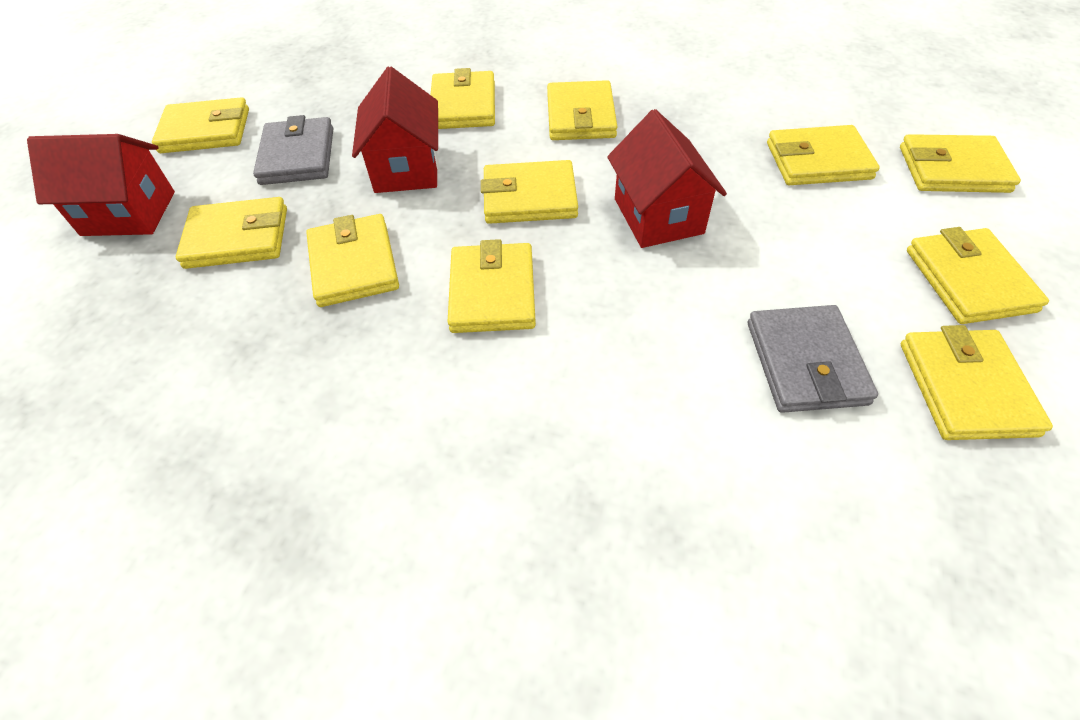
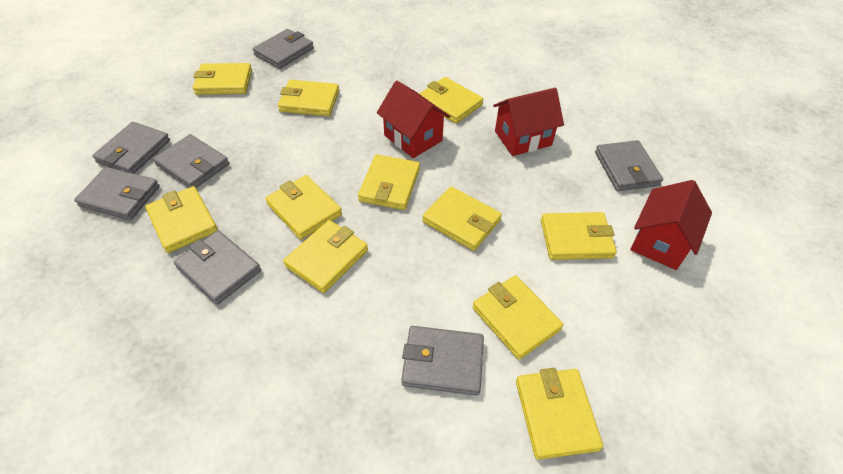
grey wallet: 2 -> 7

